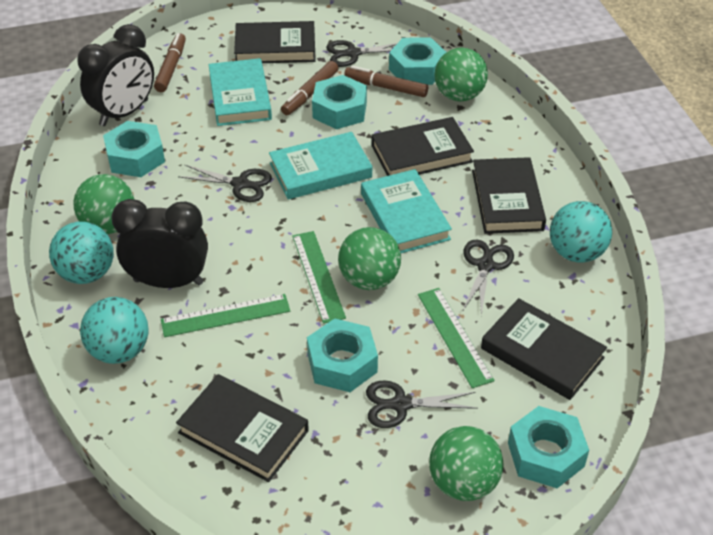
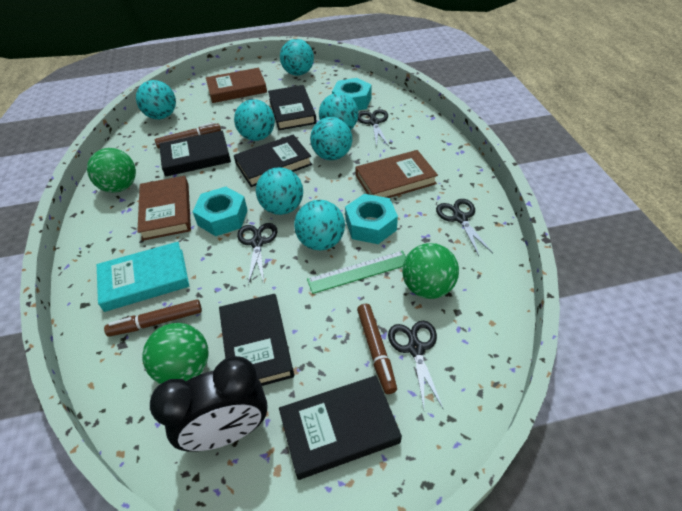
black clock: 2 -> 1
brown book: 0 -> 3
green ball: 4 -> 3
green ruler: 3 -> 1
turquoise ball: 3 -> 7
turquoise book: 3 -> 1
turquoise nut: 5 -> 3

